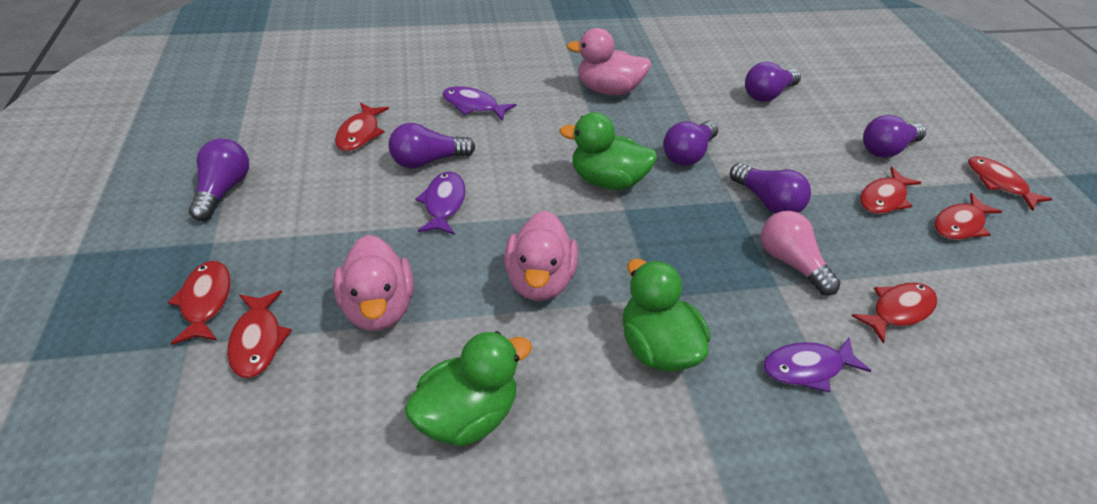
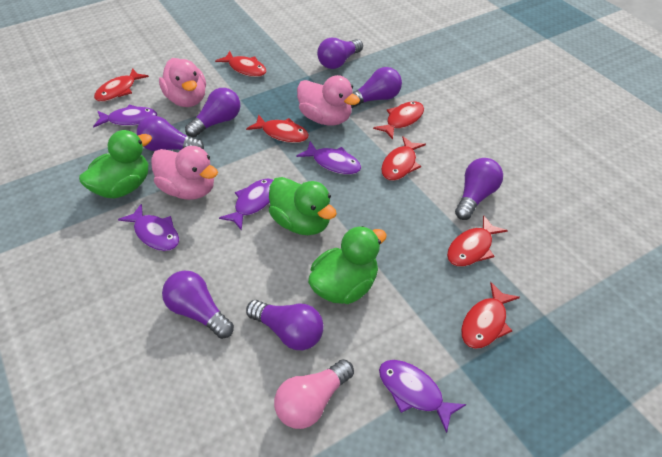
purple fish: 3 -> 5
purple light bulb: 6 -> 7

